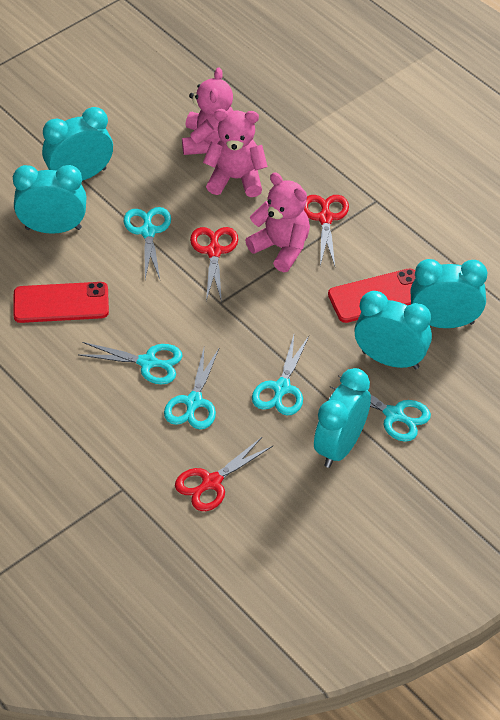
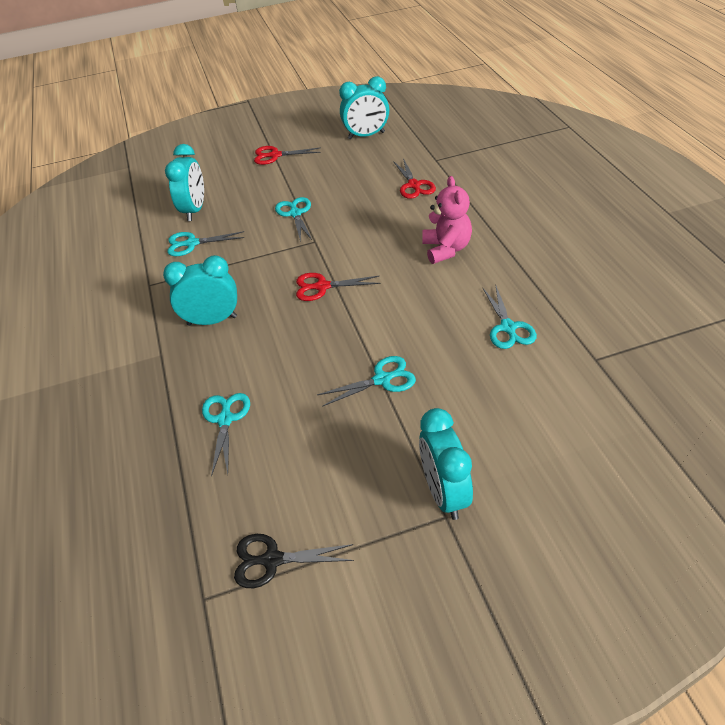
black scissors: 0 -> 1
pink teddy bear: 3 -> 1
red phone: 2 -> 0
turquoise clock: 5 -> 4

